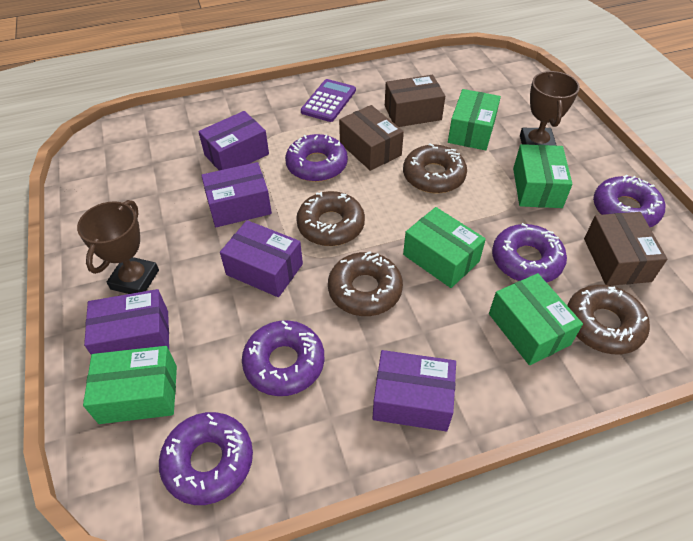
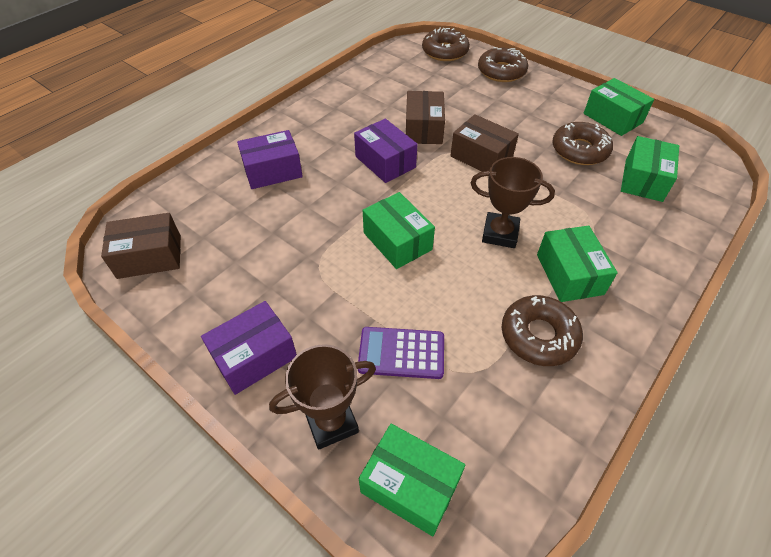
purple box: 5 -> 3
purple donut: 5 -> 0

